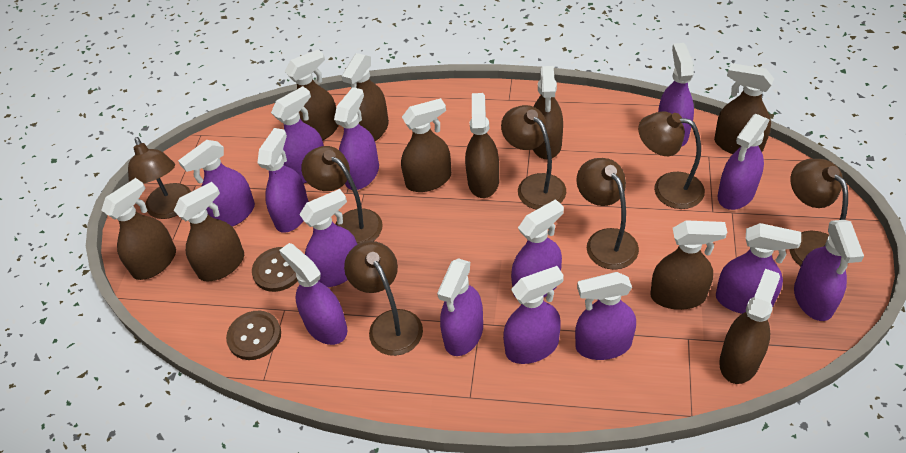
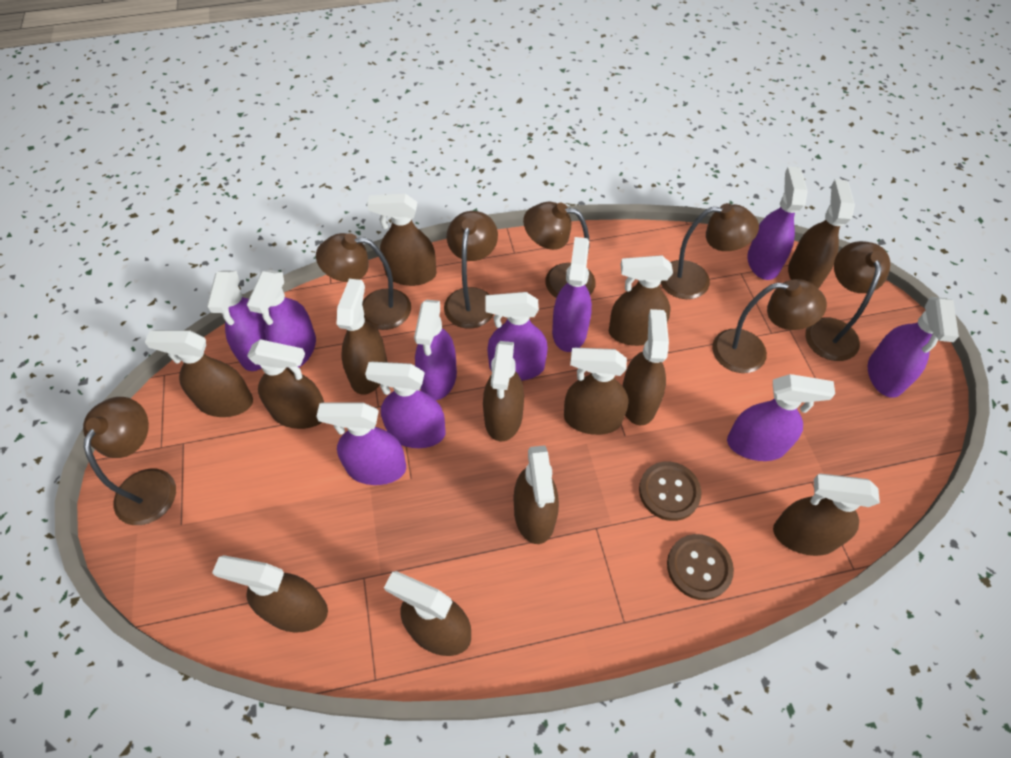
brown spray bottle: 10 -> 13
purple spray bottle: 14 -> 10

